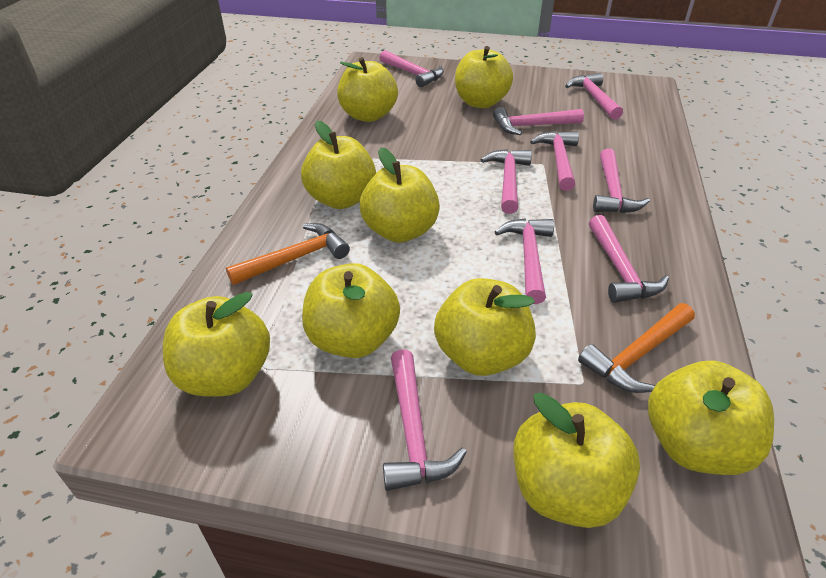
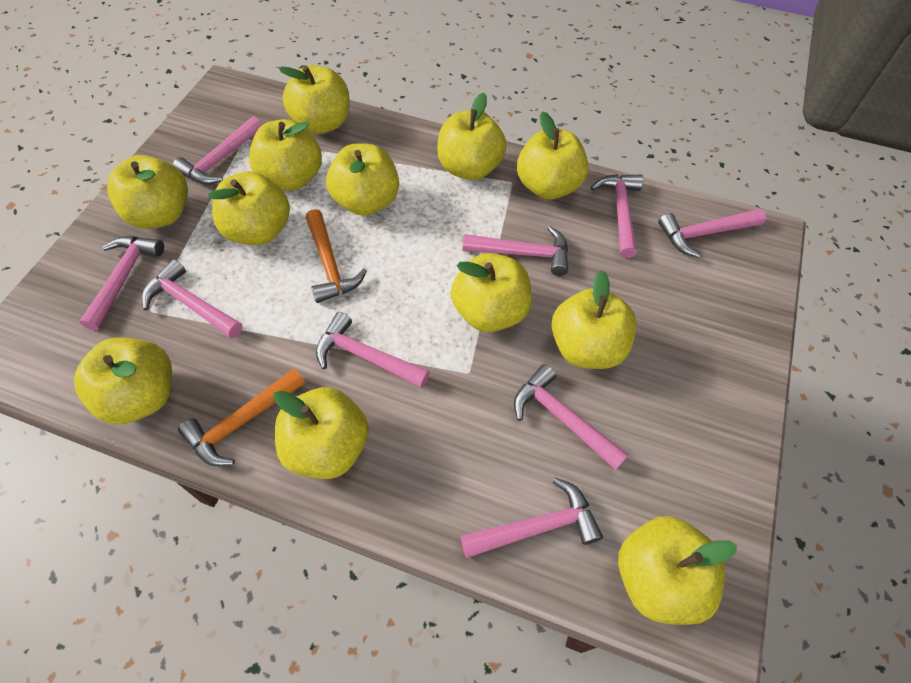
yellow apple: 9 -> 12

